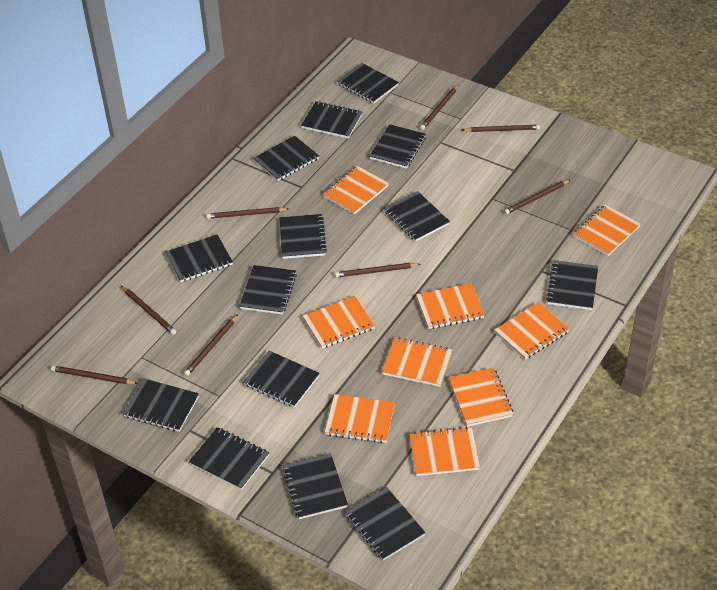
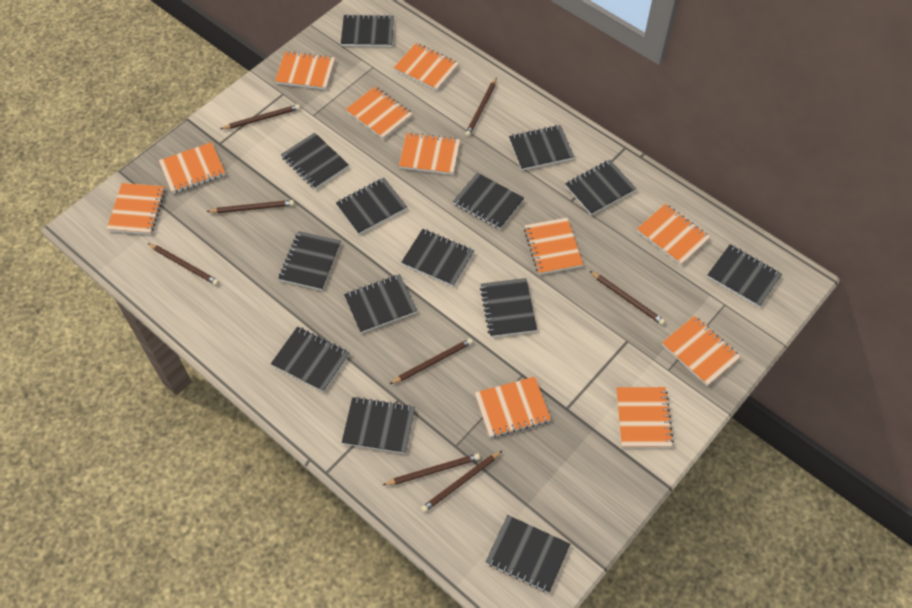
orange notebook: 9 -> 11

